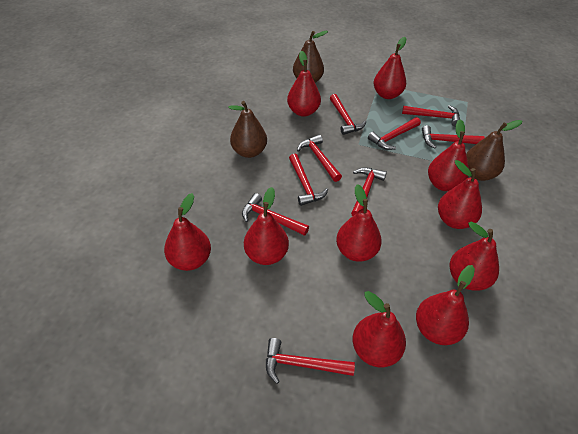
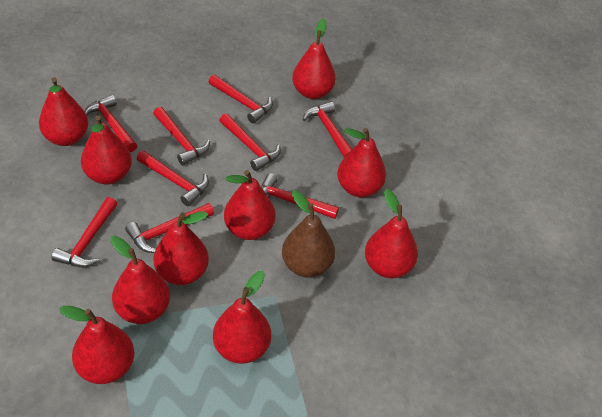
brown pear: 3 -> 1

